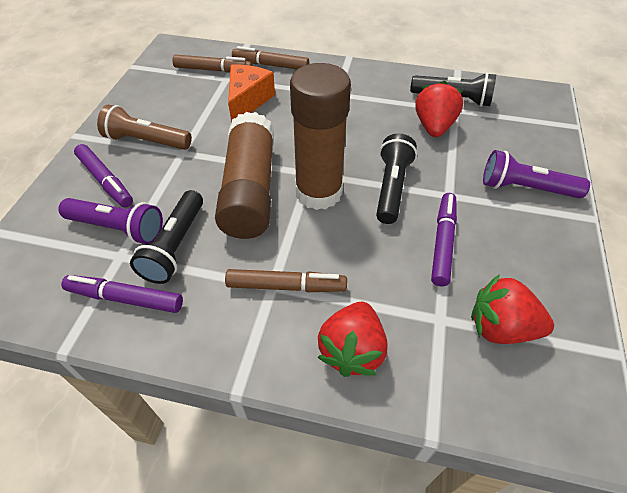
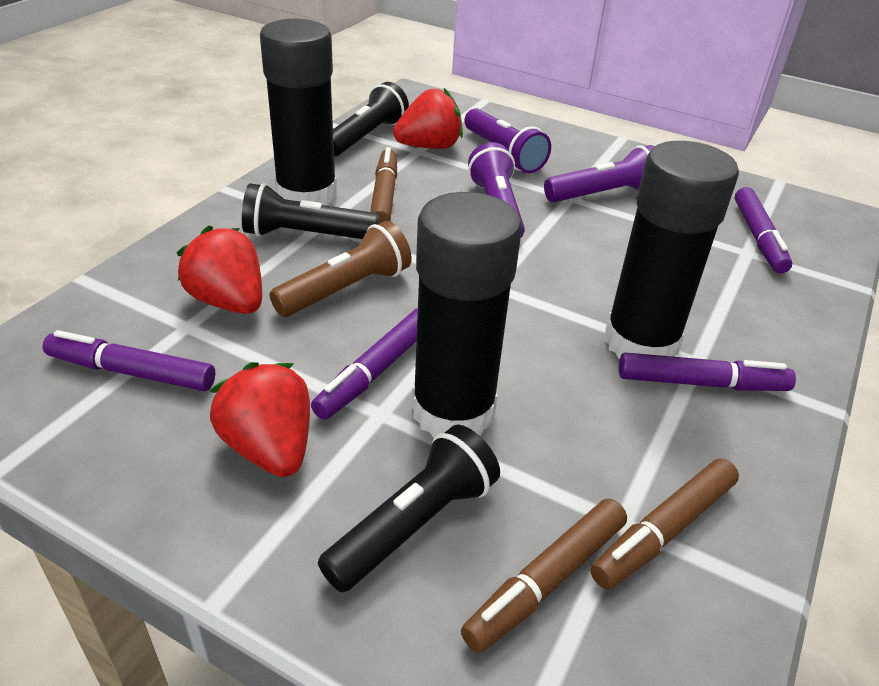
black glue stick: 0 -> 3
brown glue stick: 2 -> 0
orange cheese: 1 -> 0
purple flashlight: 2 -> 3
purple marker: 3 -> 4

